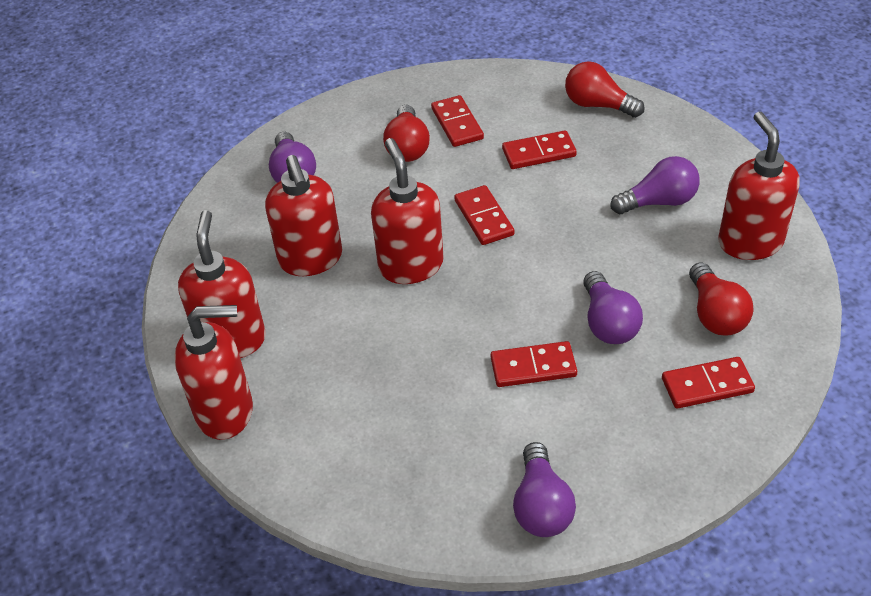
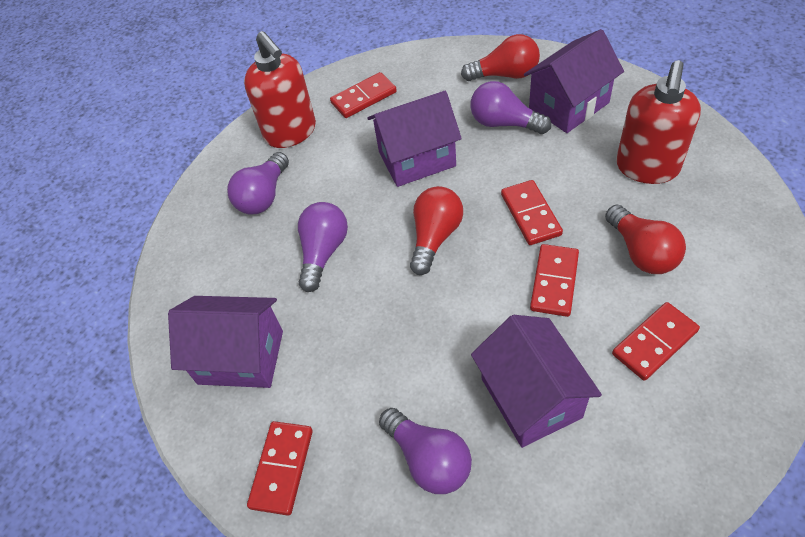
purple house: 0 -> 4
red soap dispenser: 5 -> 2

